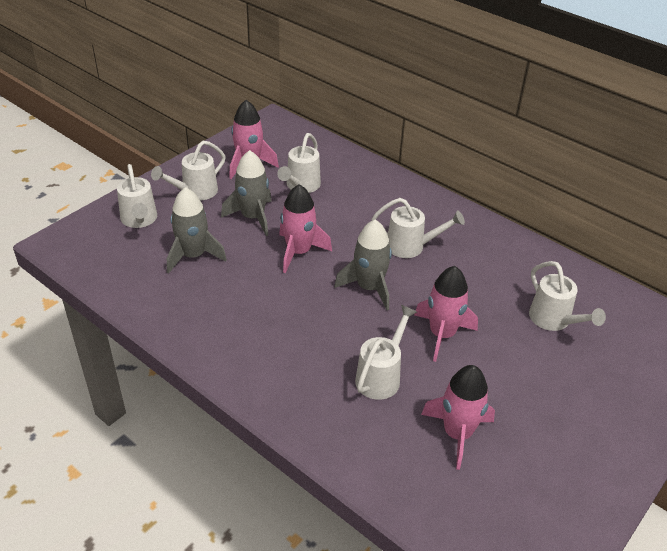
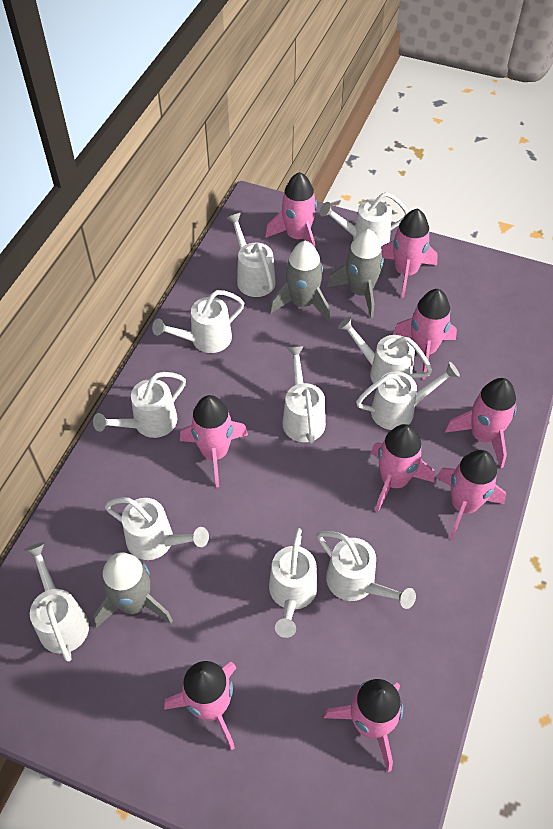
pink rocket: 4 -> 9
white watering can: 6 -> 11

